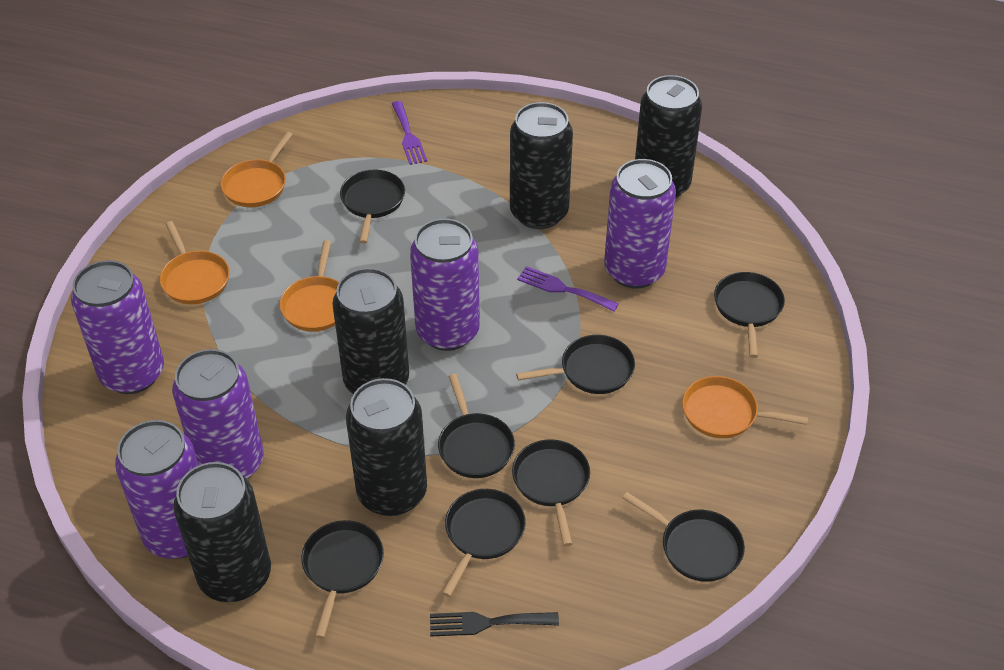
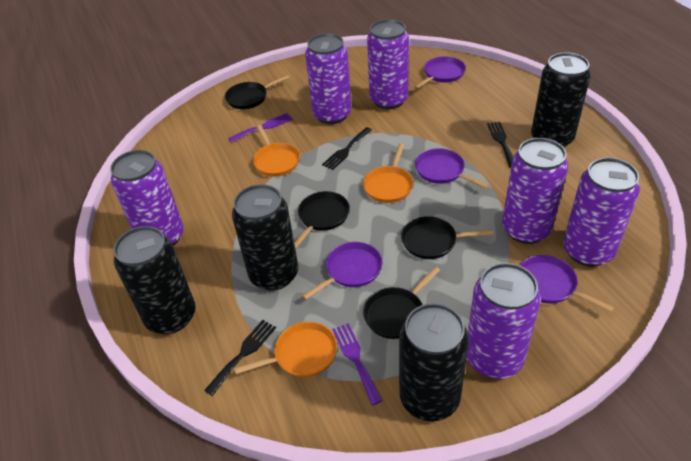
black can: 5 -> 4
black fork: 1 -> 3
black pan: 8 -> 4
orange pan: 4 -> 3
purple can: 5 -> 6
purple pan: 0 -> 4

